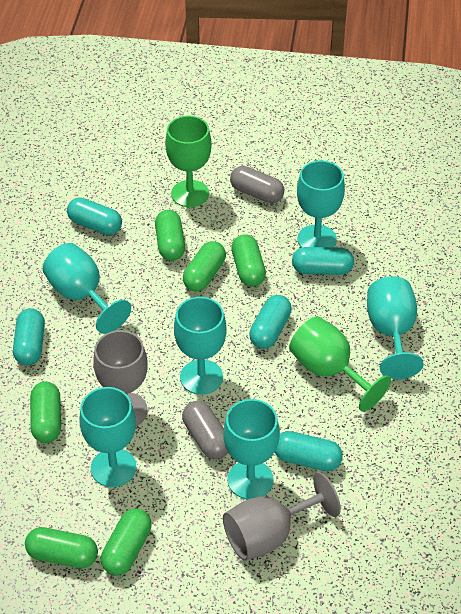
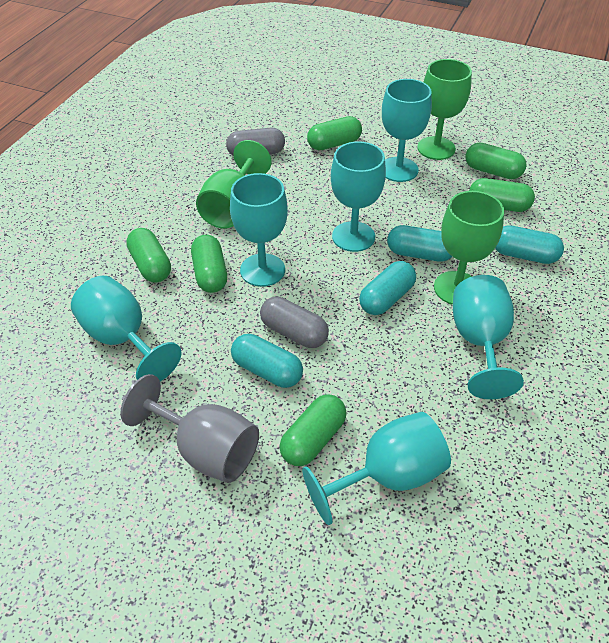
green goblet: 2 -> 3
grey goblet: 2 -> 1
turquoise capsule: 5 -> 4

